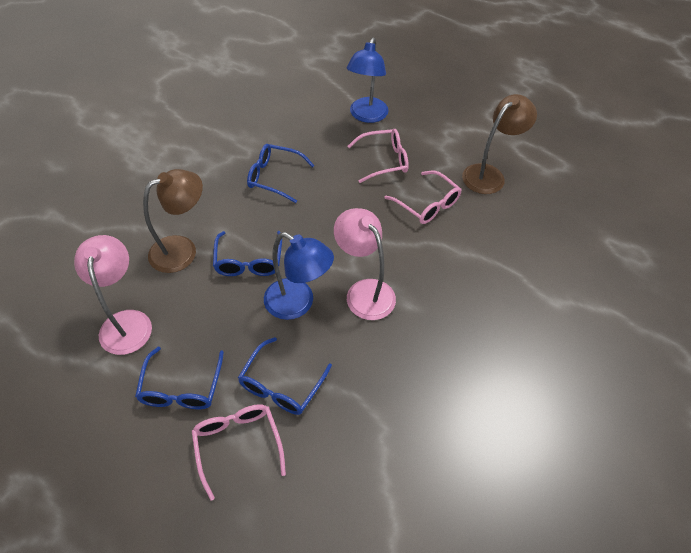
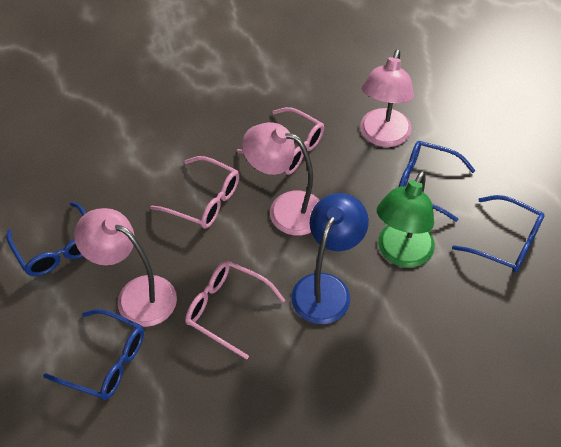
blue lamp: 2 -> 1
brown lamp: 2 -> 0
green lamp: 0 -> 1
pink lamp: 2 -> 3

